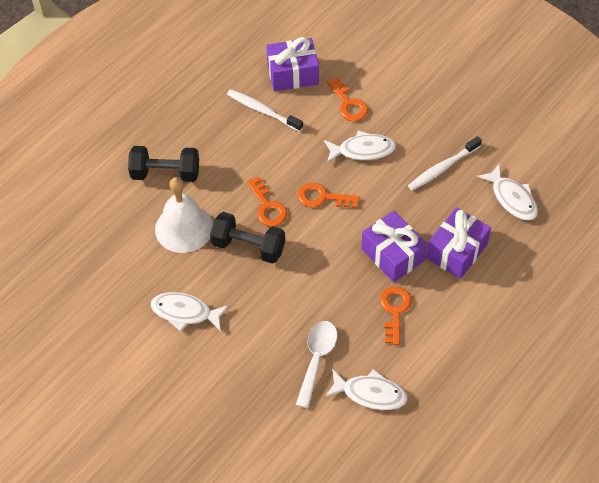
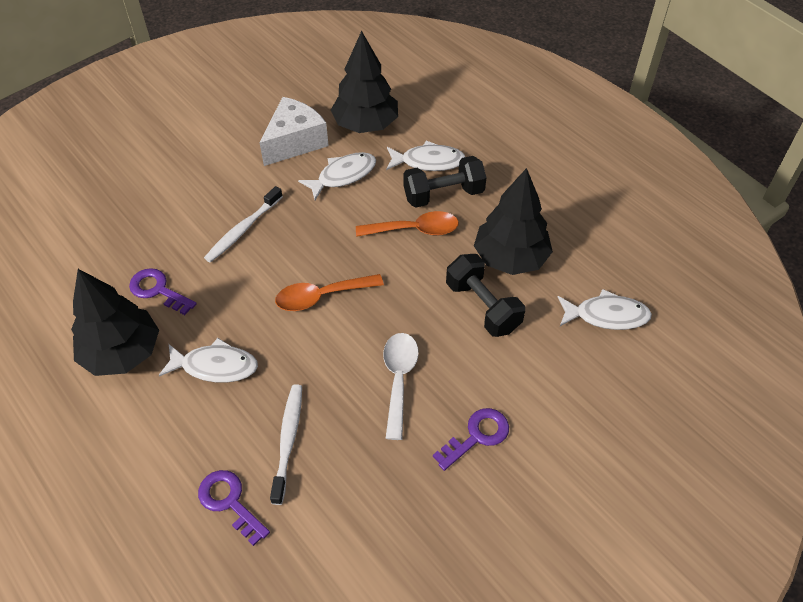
black tree: 0 -> 3
orange key: 4 -> 0
orange spoon: 0 -> 2
purple gift: 3 -> 0
purple key: 0 -> 3
white bell: 1 -> 0
white cheese: 0 -> 1

